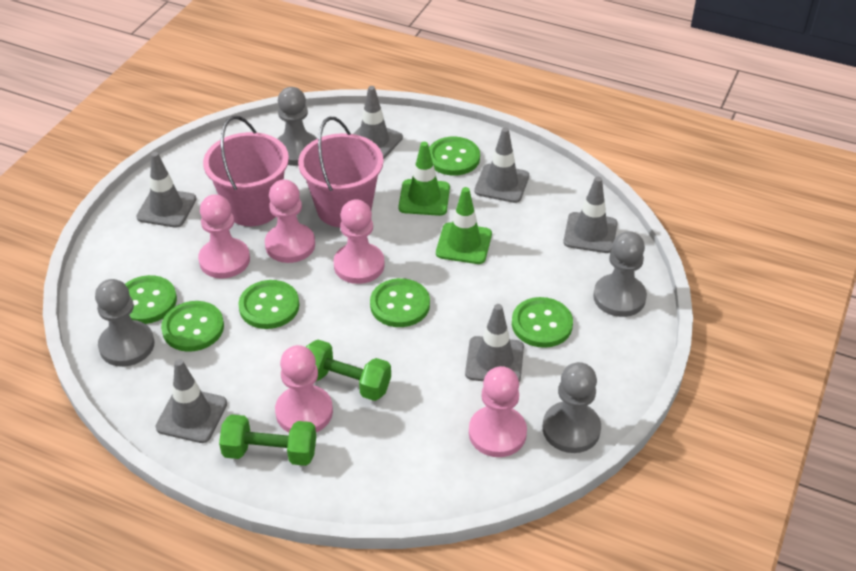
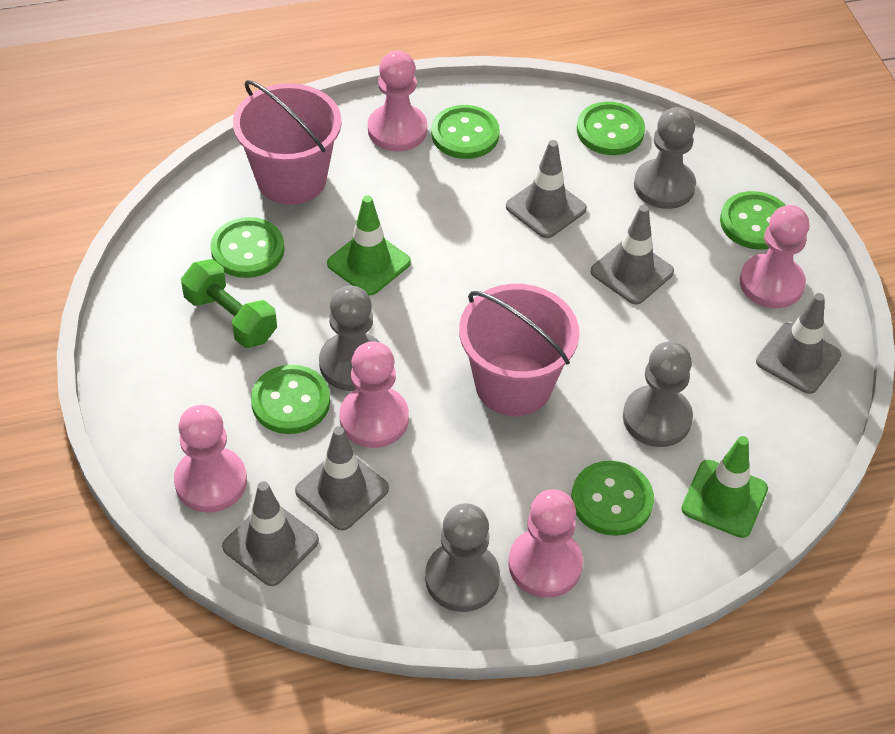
green dumbbell: 2 -> 1
grey traffic cone: 6 -> 5

